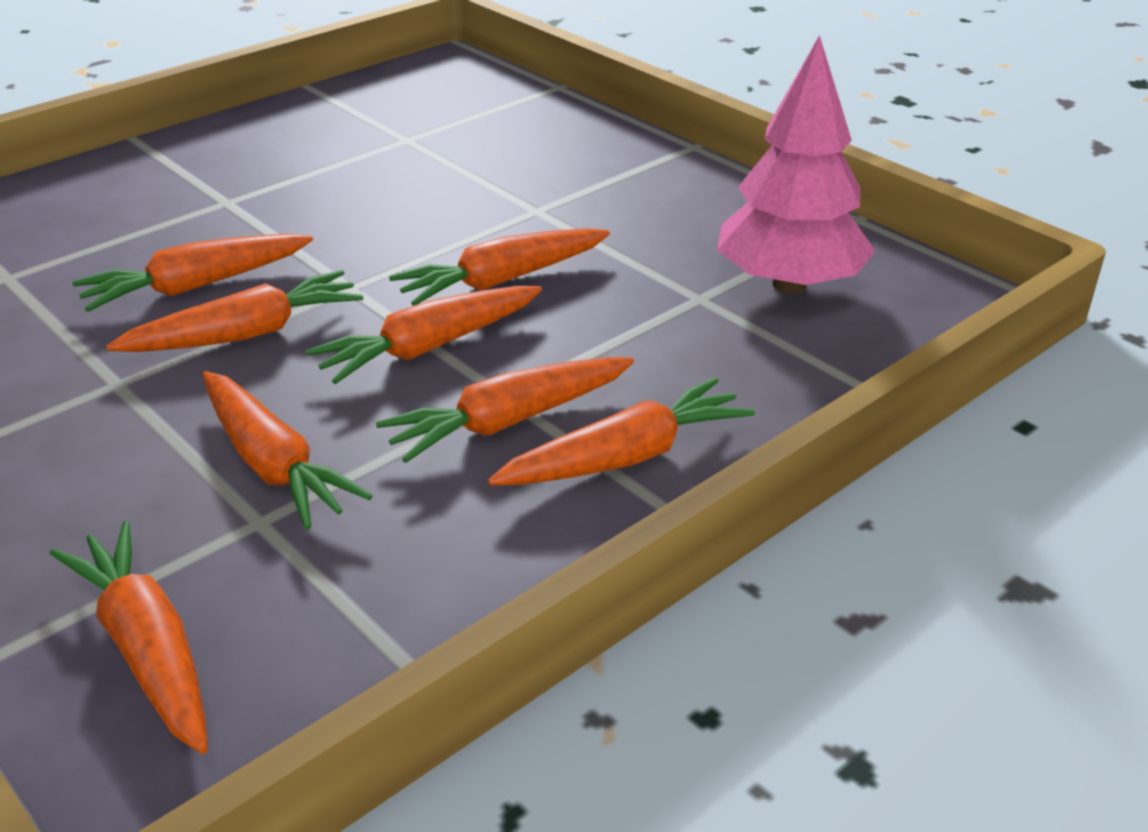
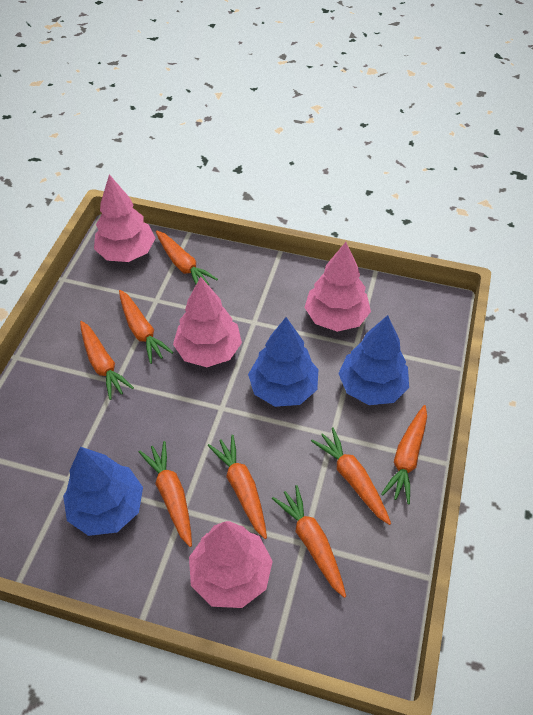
blue tree: 0 -> 3
pink tree: 1 -> 4

